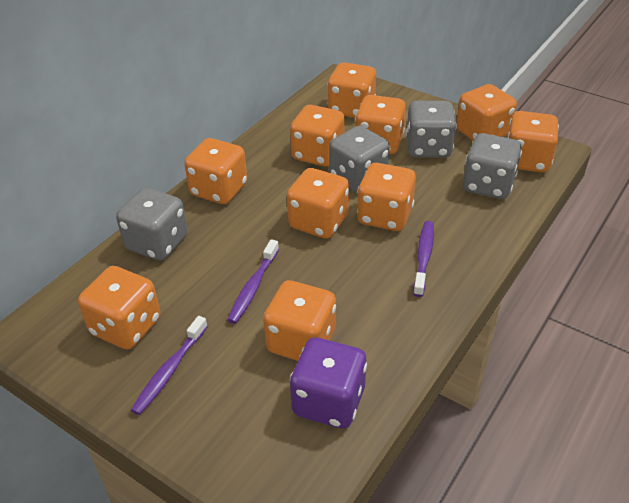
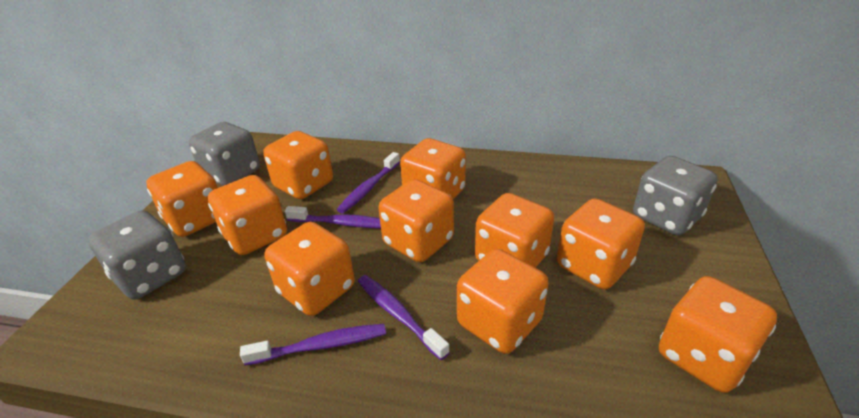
grey dice: 4 -> 3
purple dice: 1 -> 0
purple toothbrush: 3 -> 4

